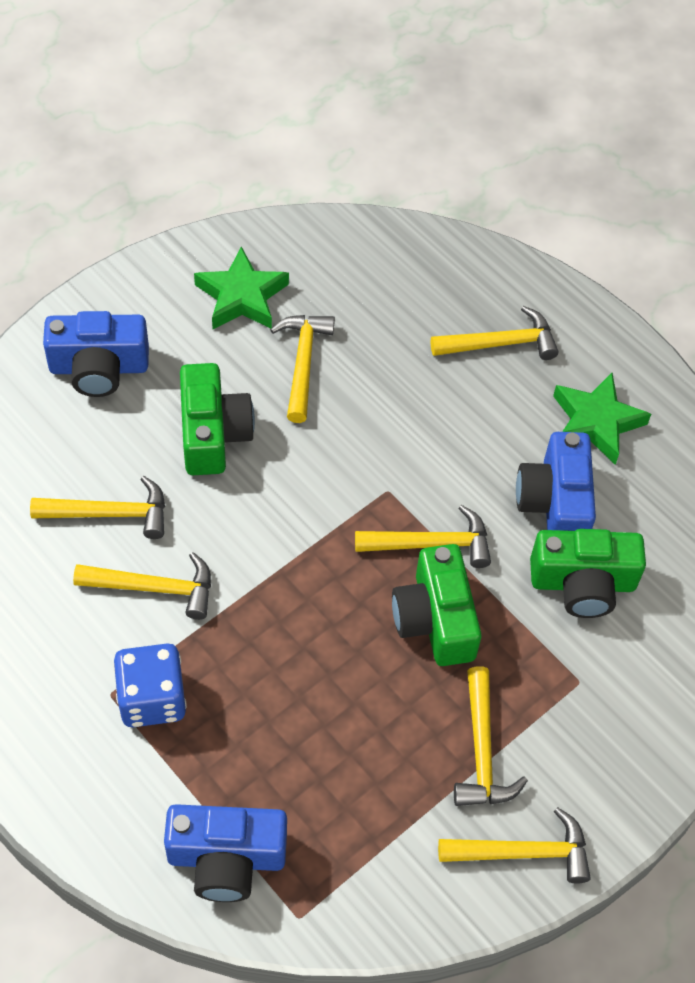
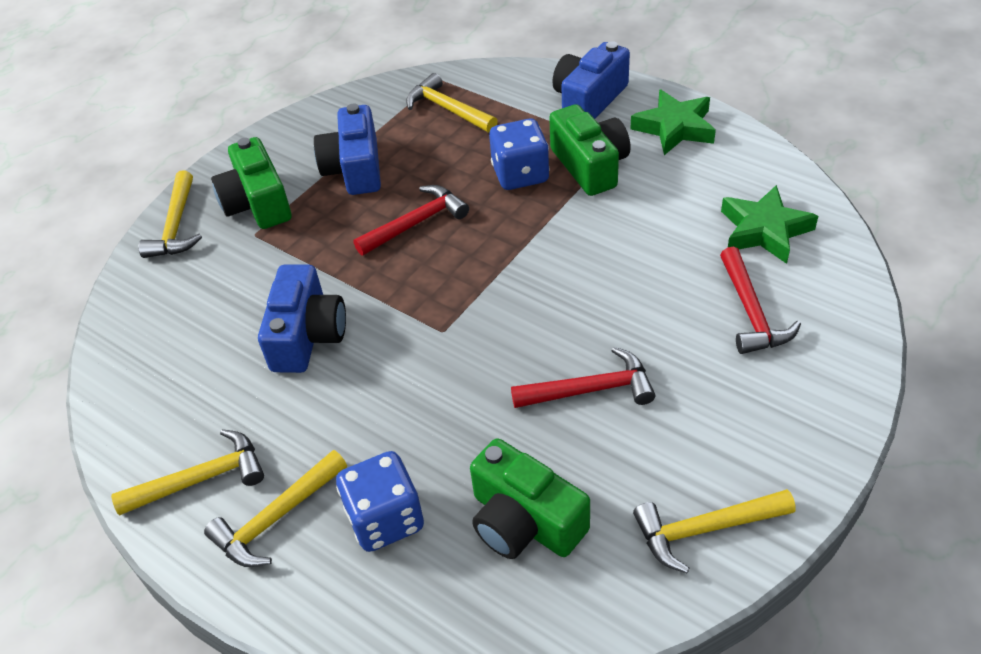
blue dice: 1 -> 2
red hammer: 0 -> 3
yellow hammer: 7 -> 5

